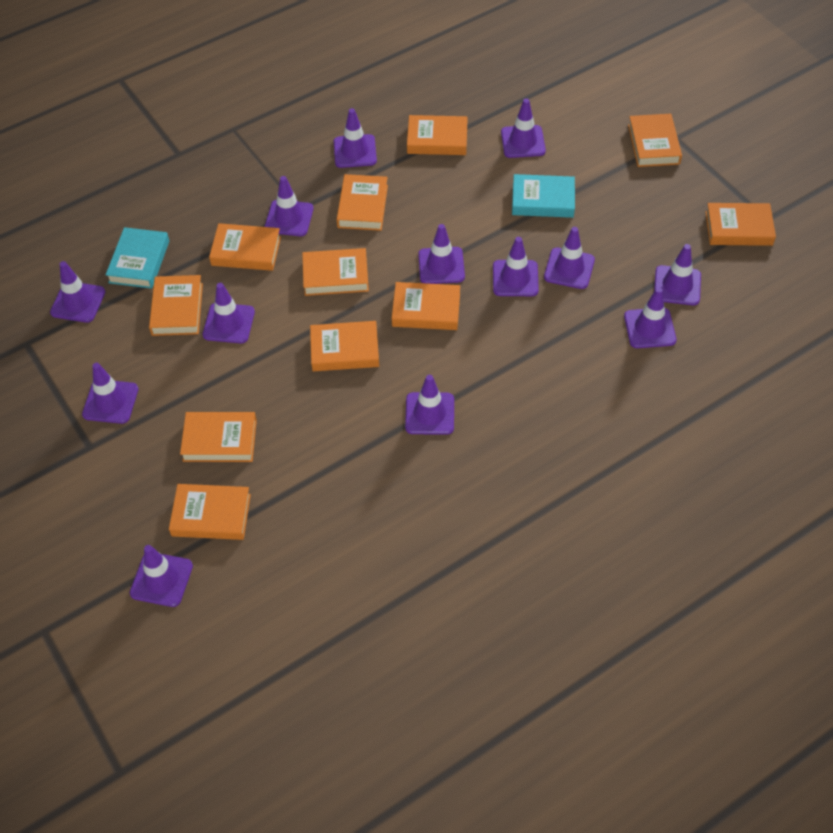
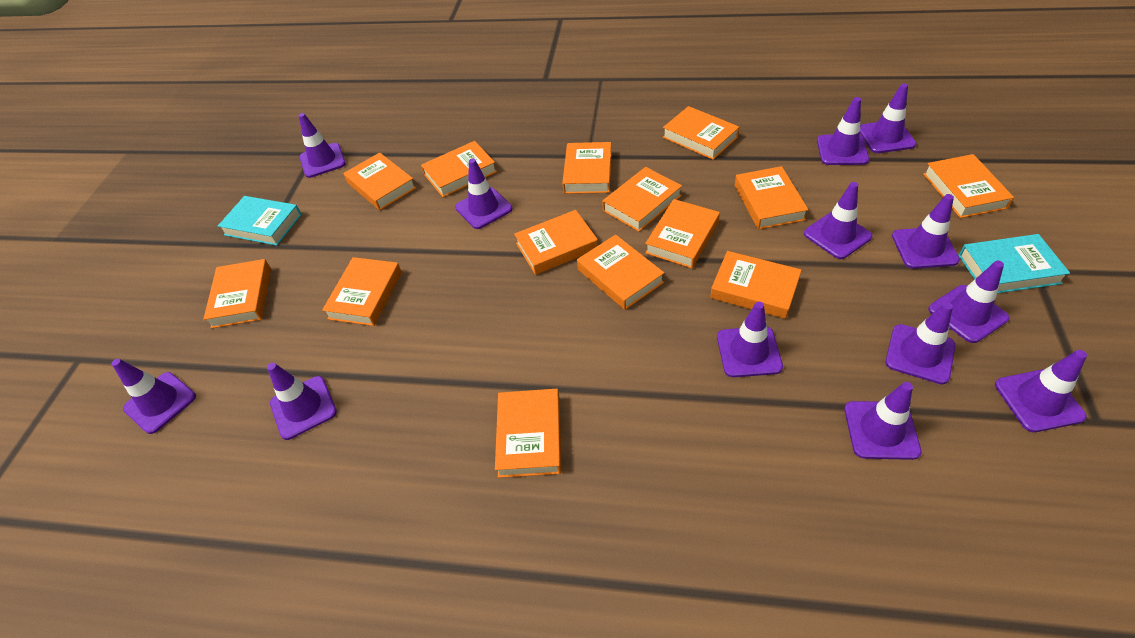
orange book: 11 -> 14

